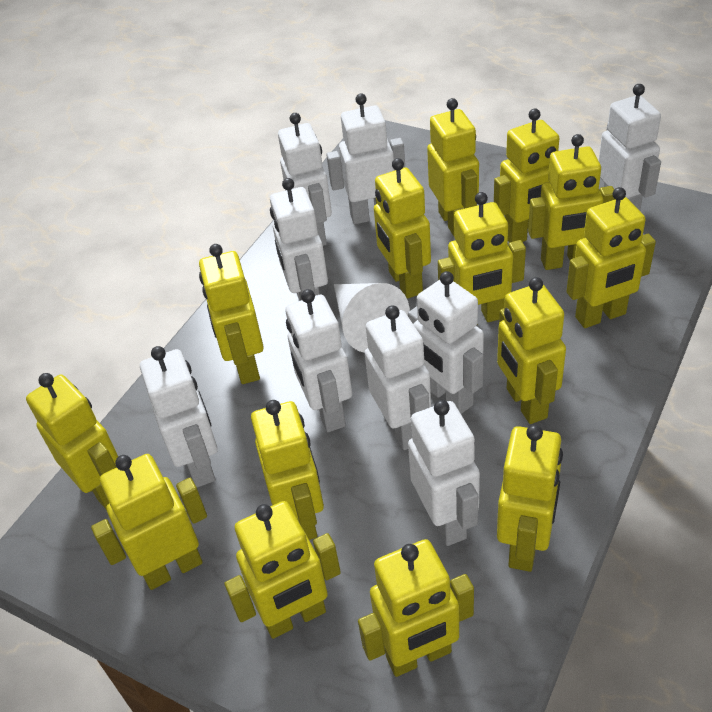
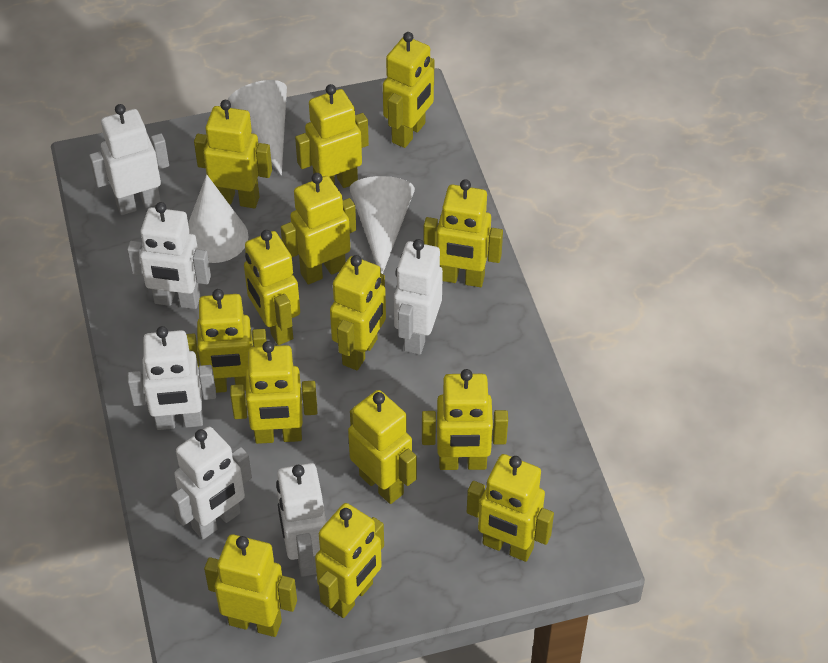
white cone: 1 -> 3
white robot: 9 -> 6

